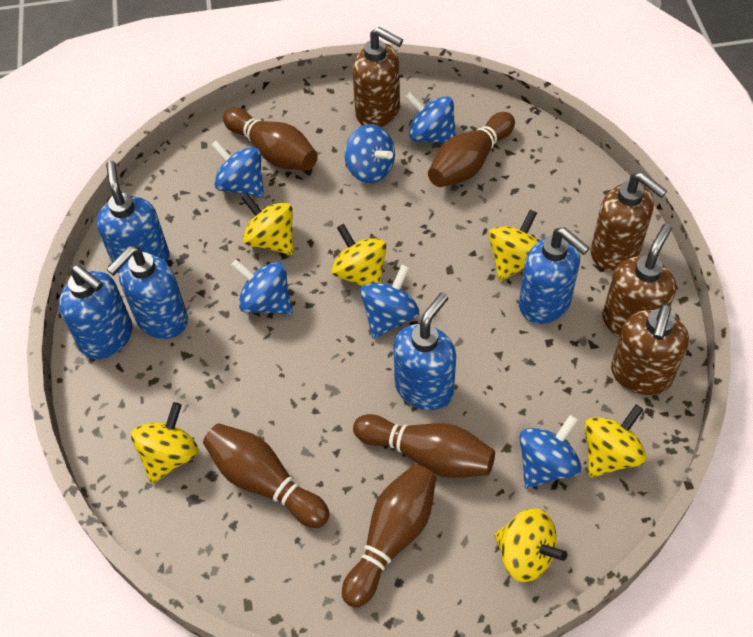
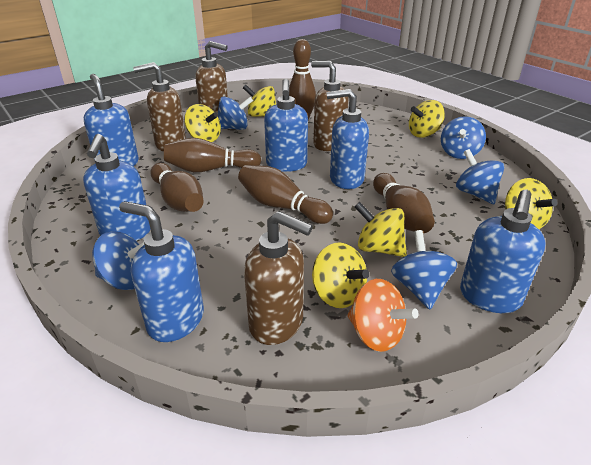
blue soap dispenser: 5 -> 6
blue spinning top: 6 -> 5
orange spinning top: 0 -> 1

